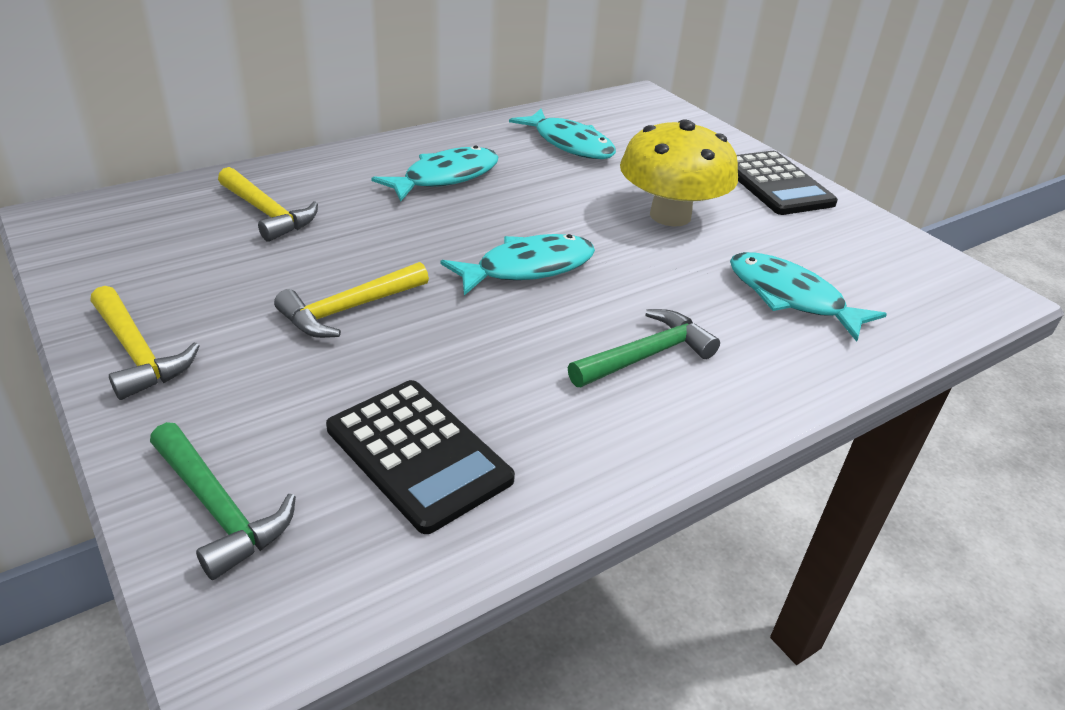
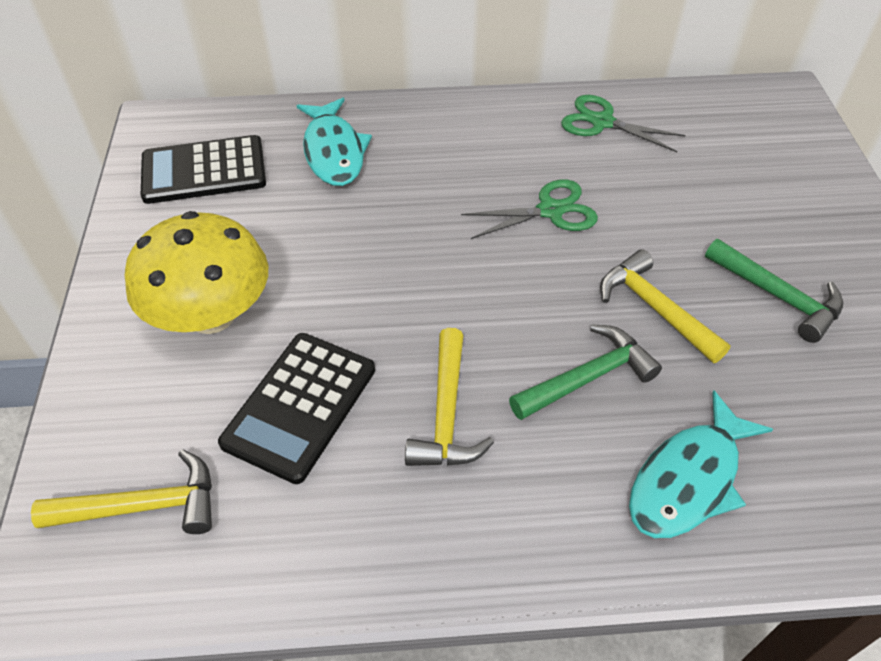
green scissors: 0 -> 2
turquoise fish: 4 -> 2

